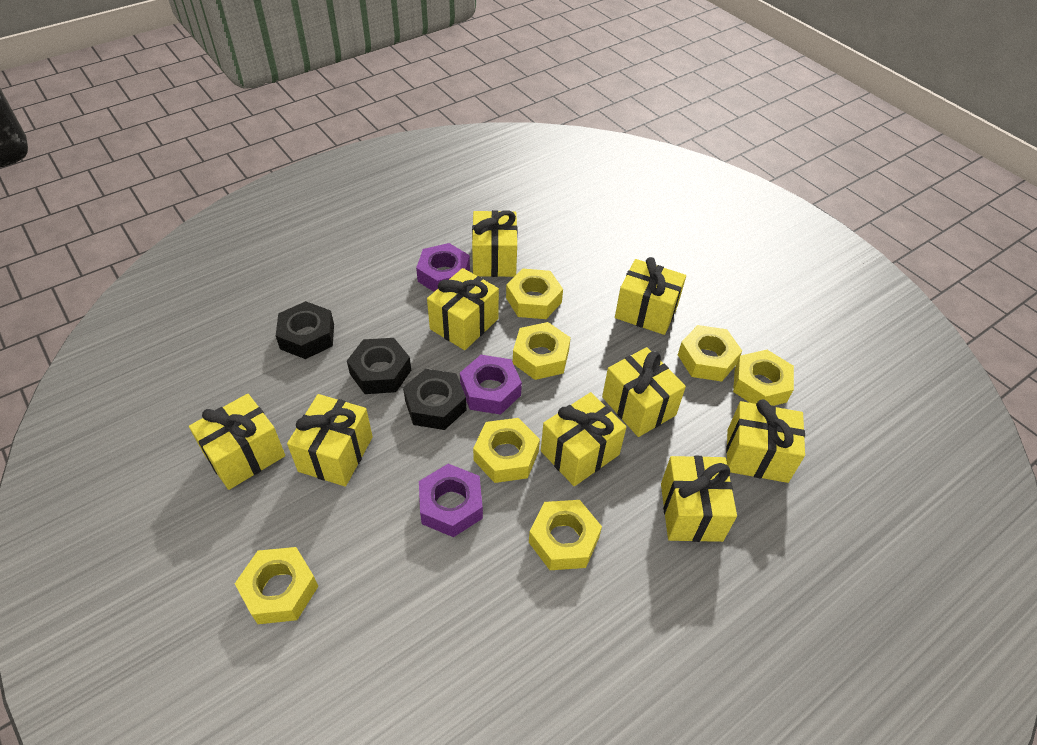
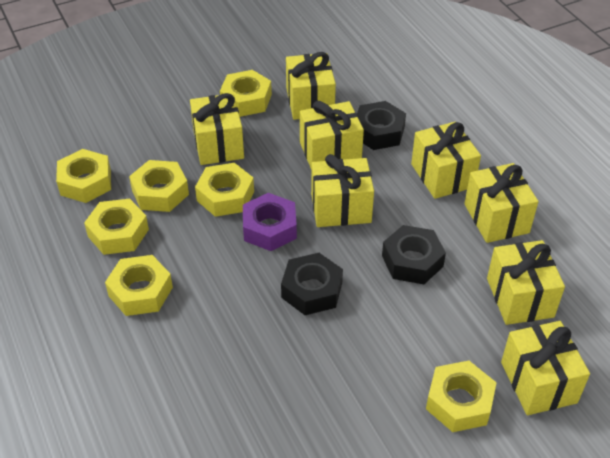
purple nut: 3 -> 1
yellow gift: 9 -> 8

